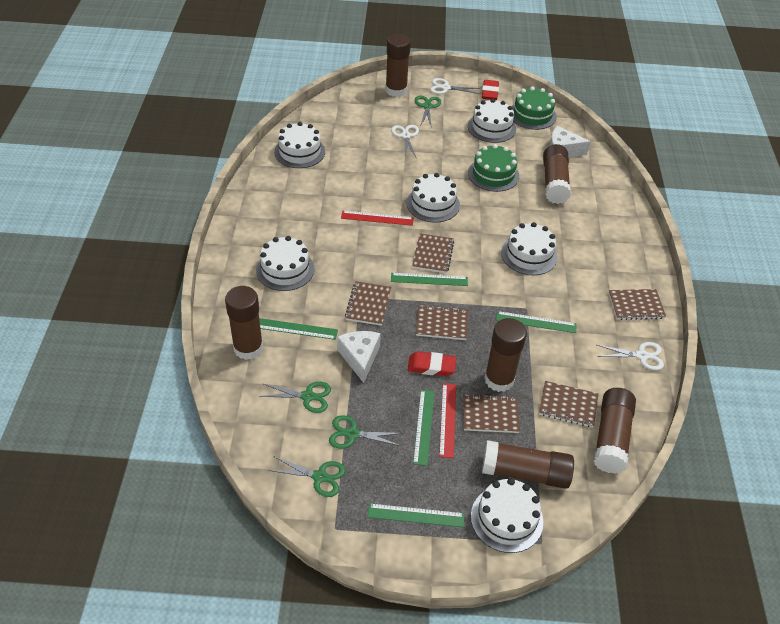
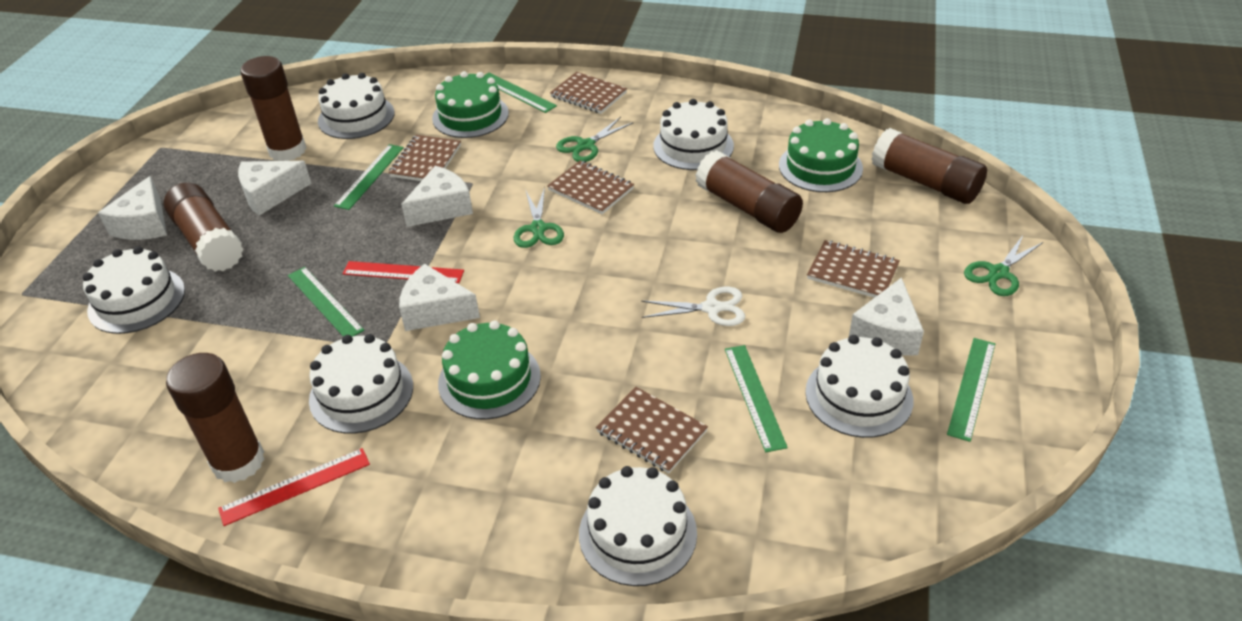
brown glue stick: 6 -> 5
brown notebook: 6 -> 5
green cake: 2 -> 3
green scissors: 4 -> 3
red eraser: 2 -> 0
white cheese: 2 -> 5
white scissors: 3 -> 1

